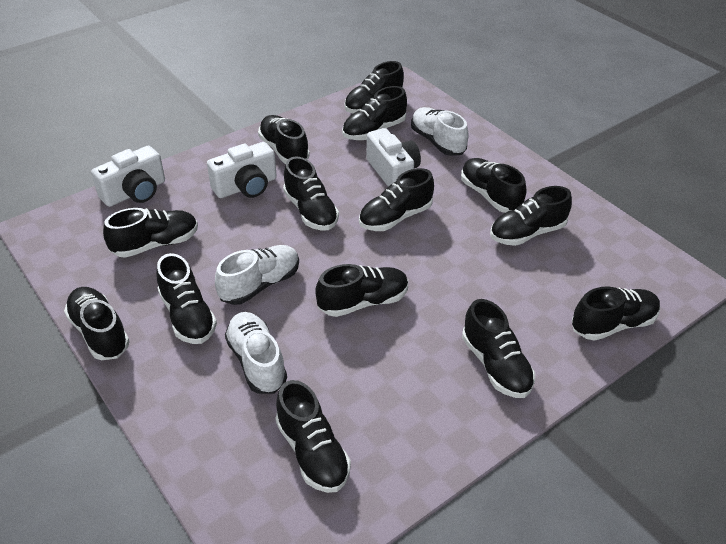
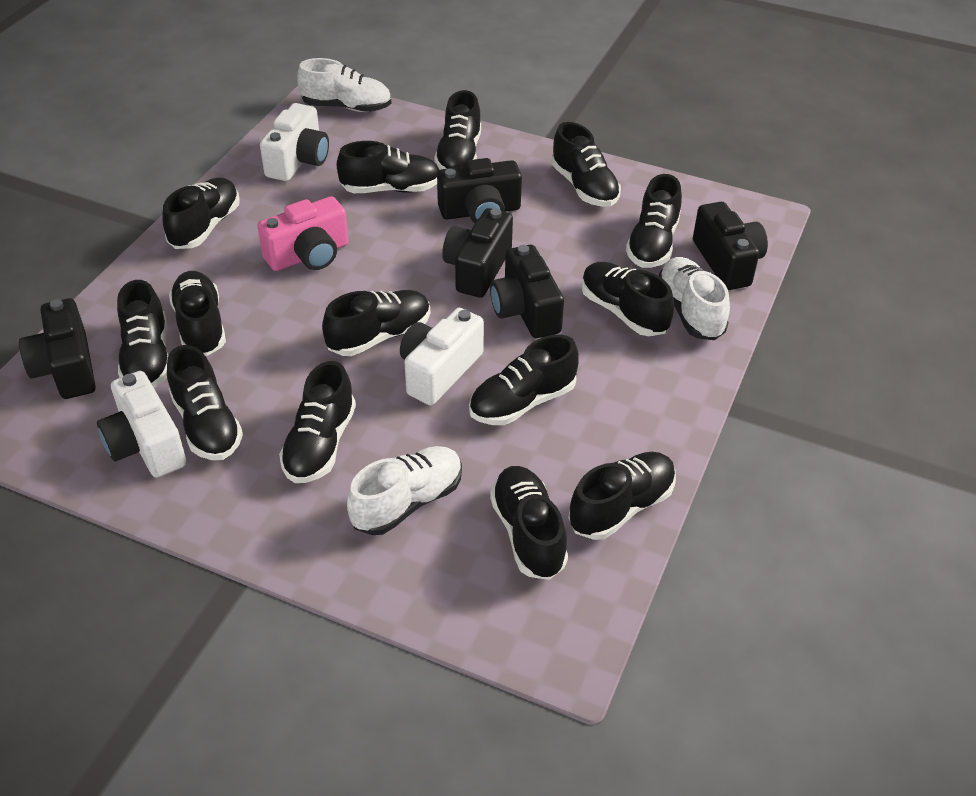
black camera: 0 -> 5
pink camera: 0 -> 1

